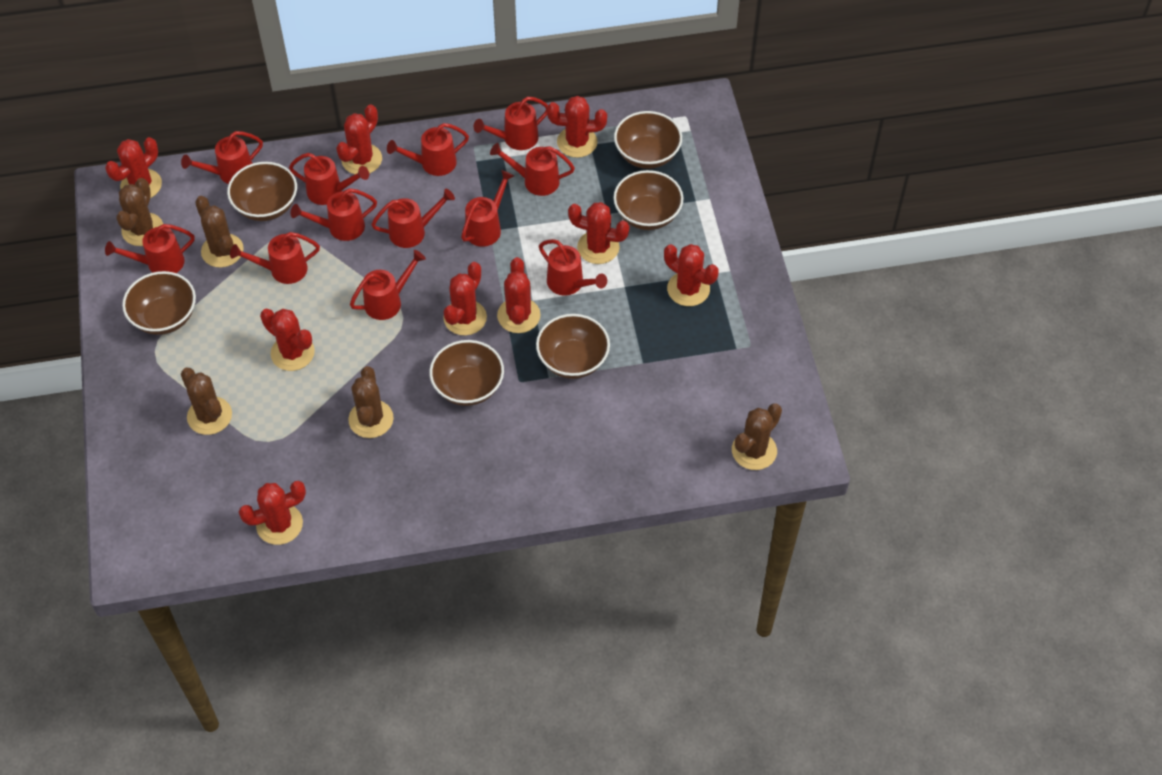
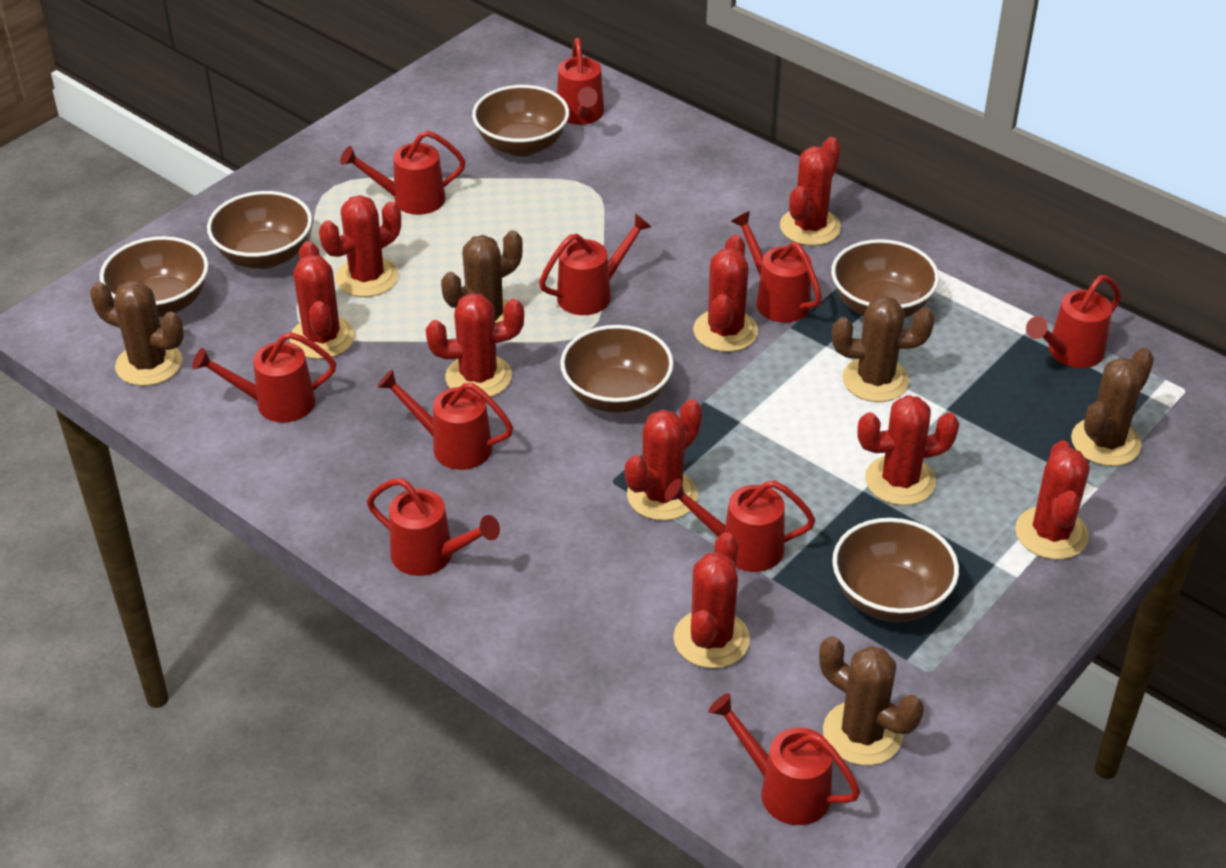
red watering can: 12 -> 10

